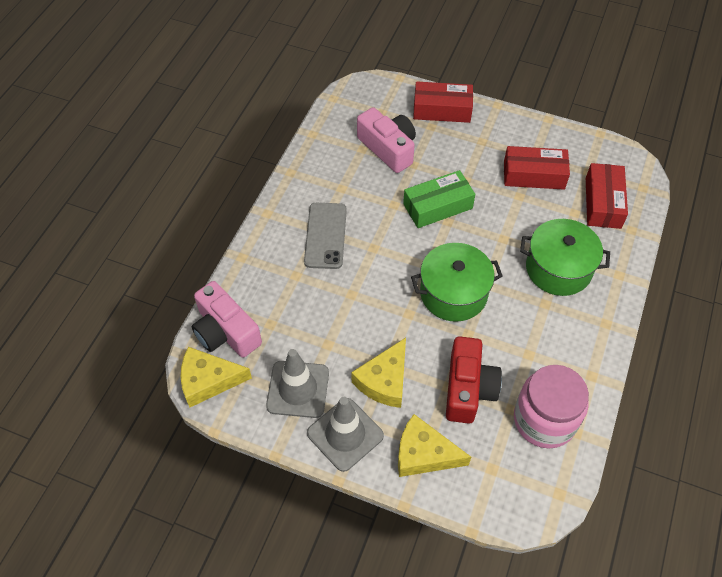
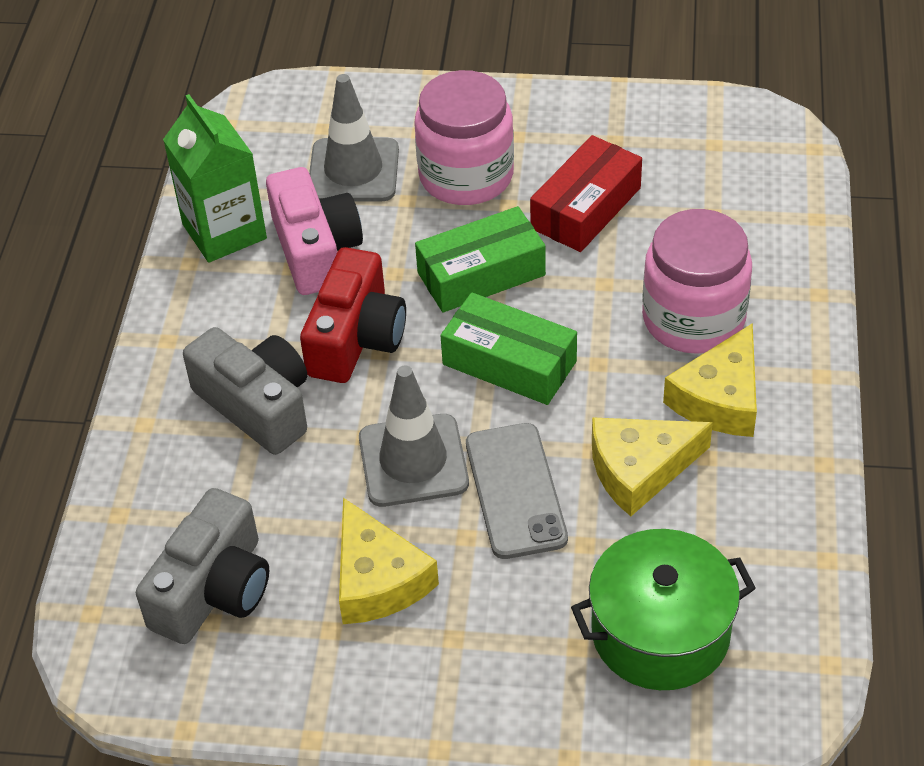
green box: 1 -> 2
green carton: 0 -> 1
green pot: 2 -> 1
grey camera: 0 -> 2
pink camera: 2 -> 1
pink jar: 1 -> 2
red box: 3 -> 1

